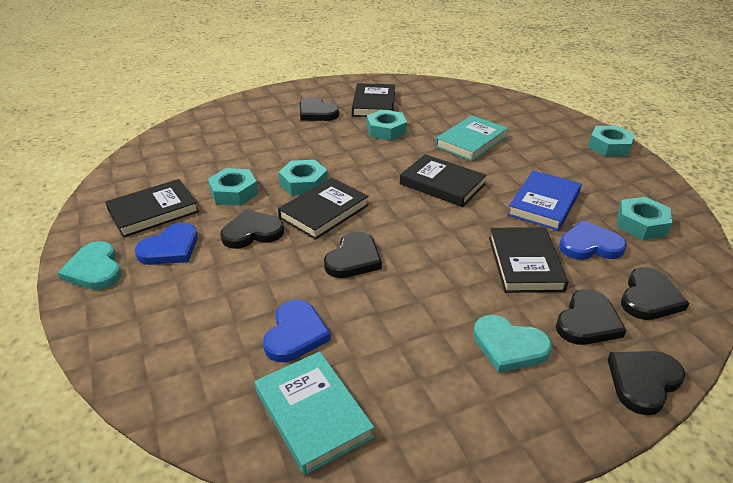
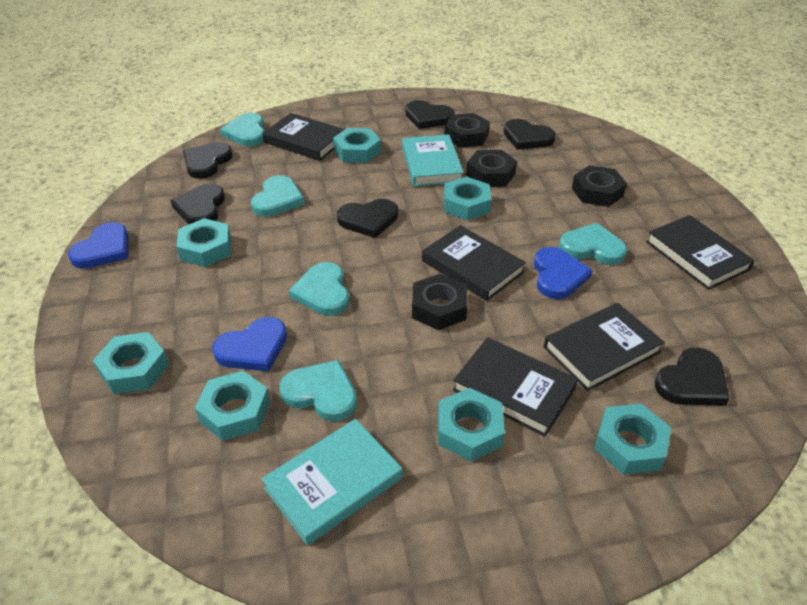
black nut: 0 -> 4
blue book: 1 -> 0
turquoise heart: 2 -> 5
turquoise nut: 5 -> 7

